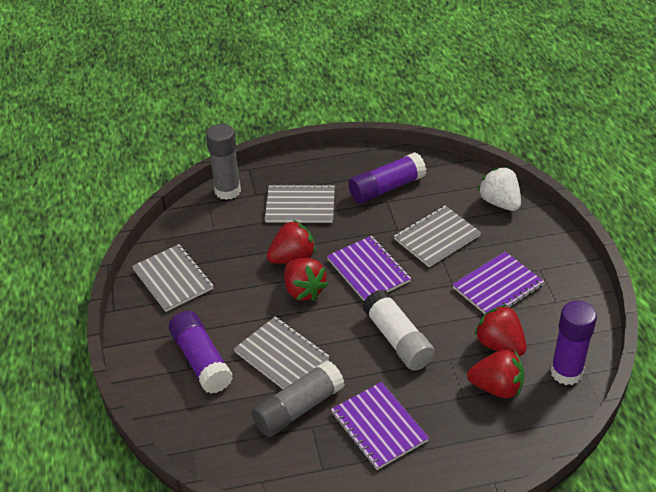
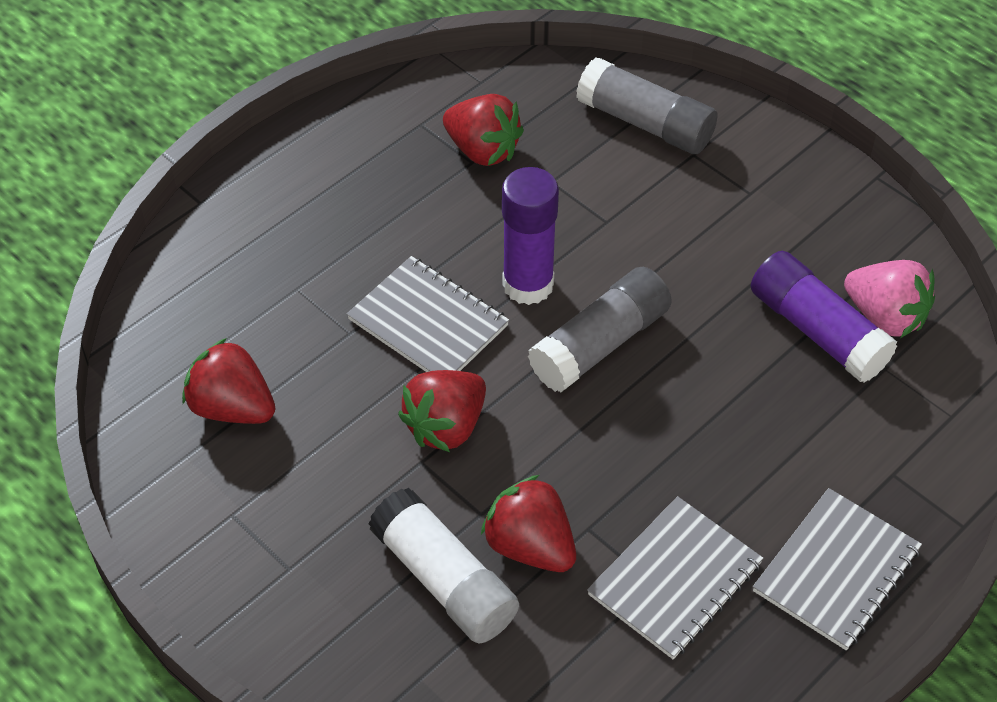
grey notebook: 4 -> 3
pink strawberry: 0 -> 1
purple glue stick: 3 -> 2
purple notebook: 3 -> 0
white strawberry: 1 -> 0

